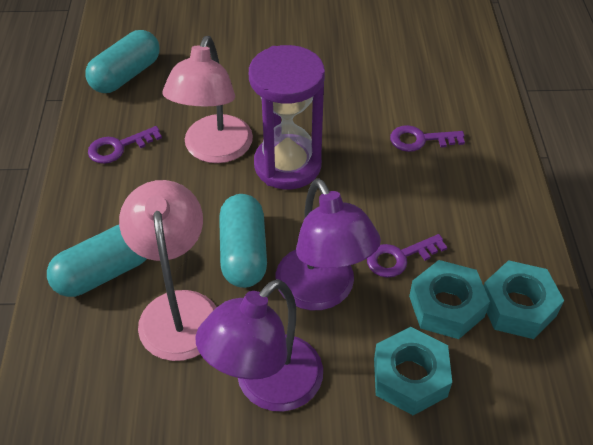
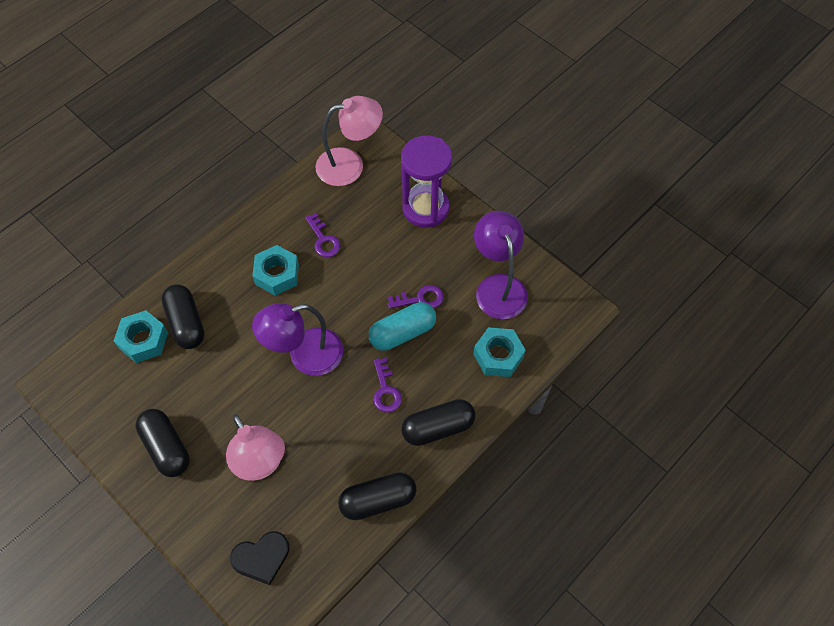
black capsule: 0 -> 4
black heart: 0 -> 1
turquoise capsule: 3 -> 1

